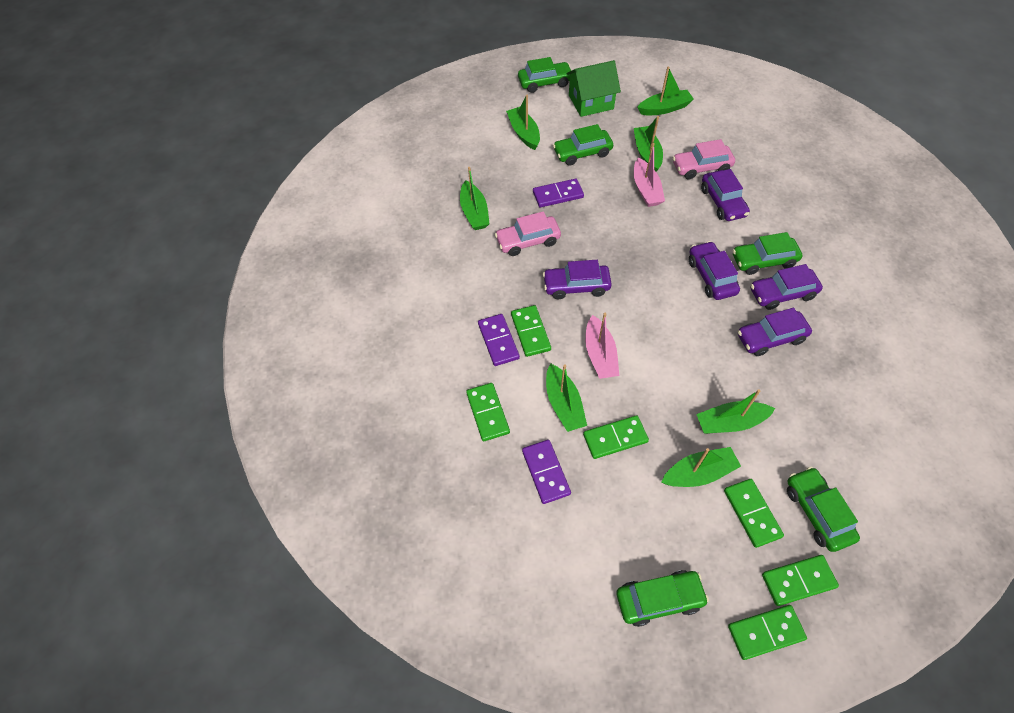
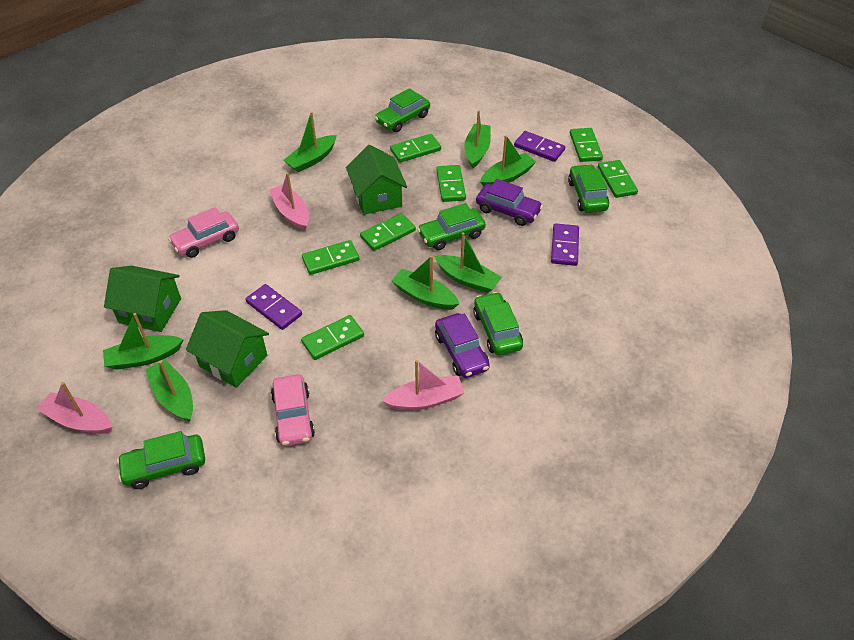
green domino: 6 -> 7
green house: 1 -> 3
pink boat: 2 -> 3
purple car: 5 -> 2

